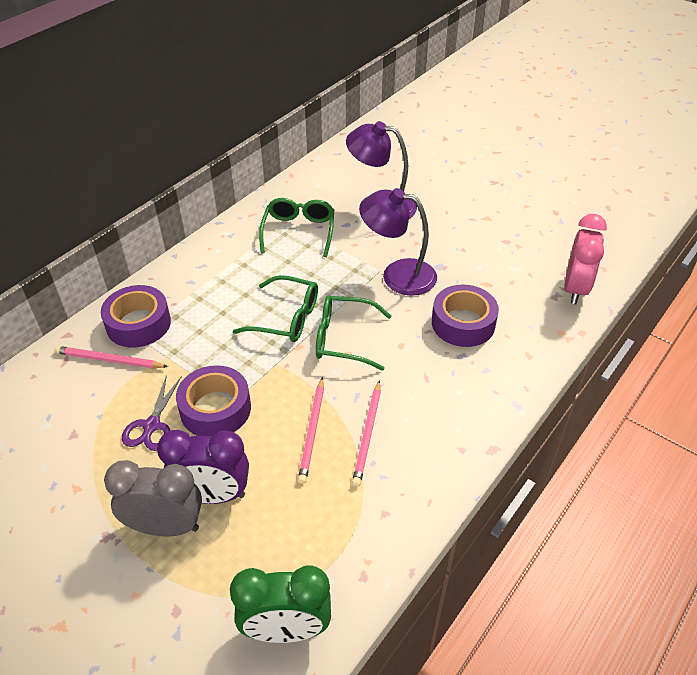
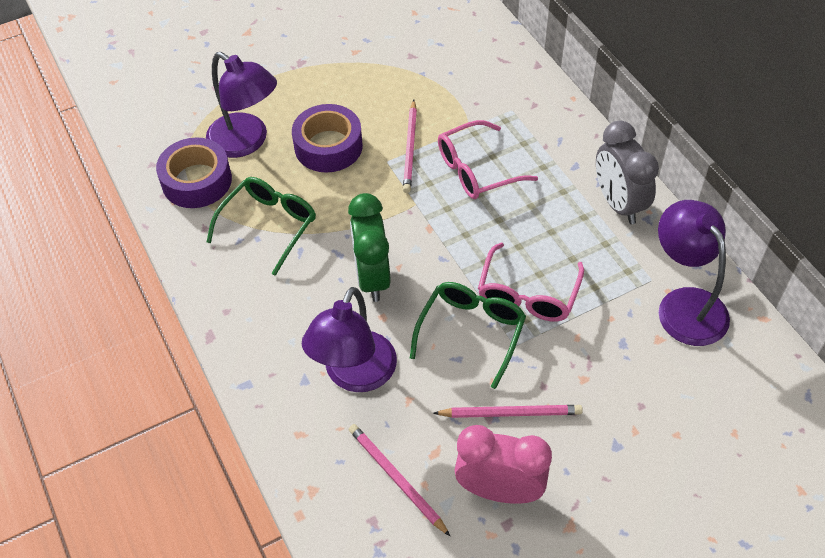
green glasses: 3 -> 2
pink glasses: 0 -> 2
purple clock: 1 -> 0
purple lamp: 2 -> 3
purple scissors: 1 -> 0
purple tape: 3 -> 2

